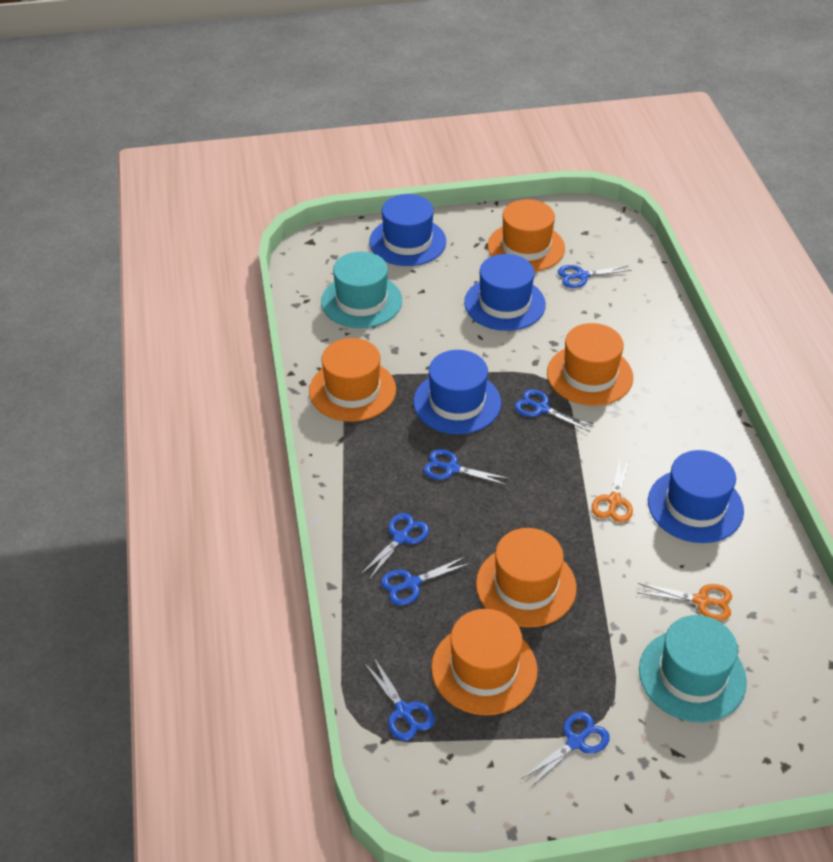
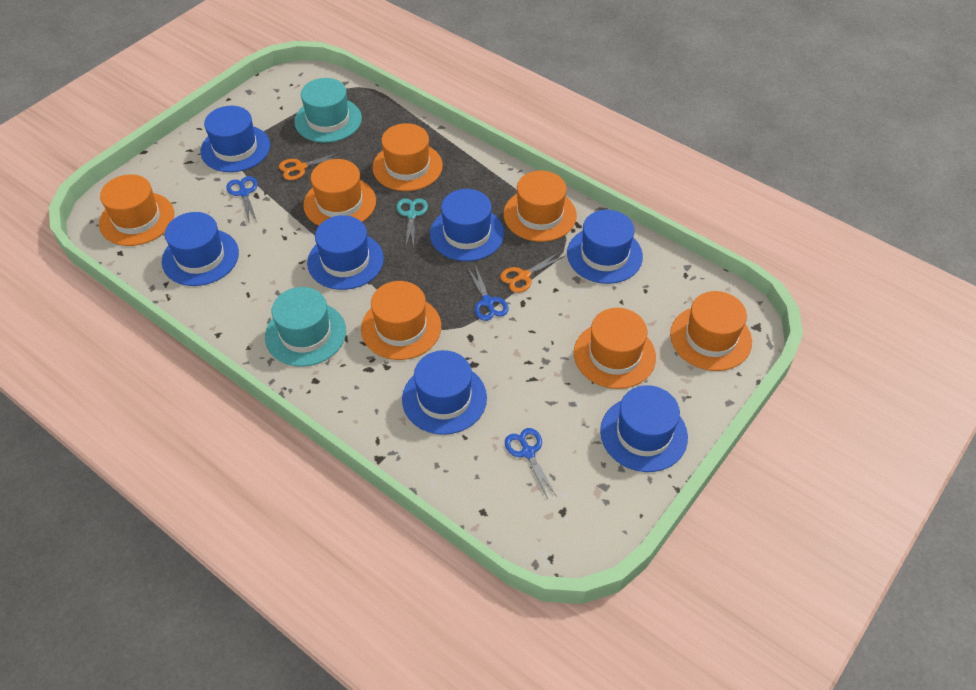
blue hat: 4 -> 7
blue scissors: 7 -> 3
orange hat: 5 -> 7
turquoise scissors: 0 -> 1

